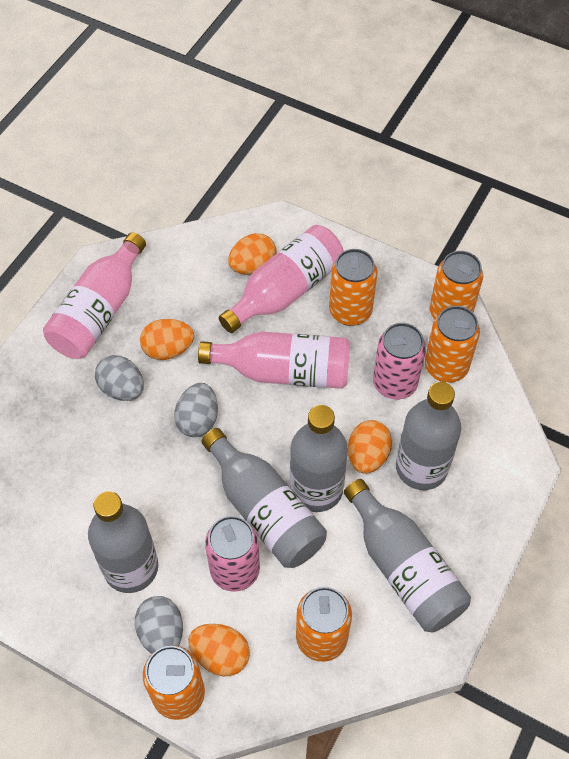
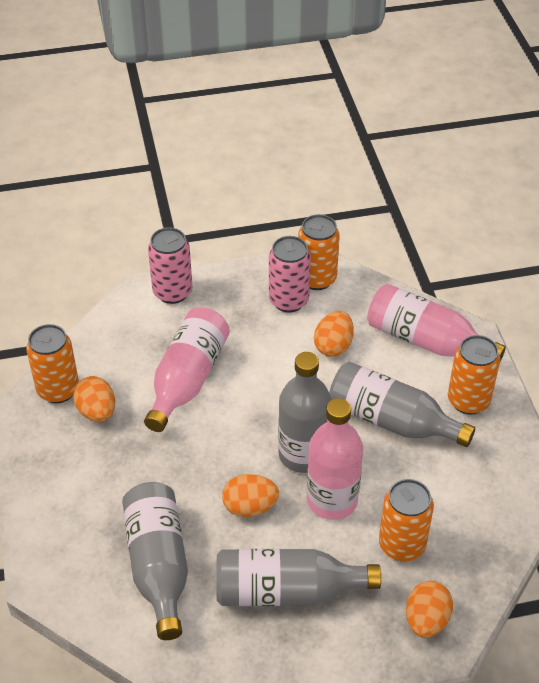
grey bottle: 5 -> 4
grey egg: 3 -> 0
orange can: 5 -> 4

